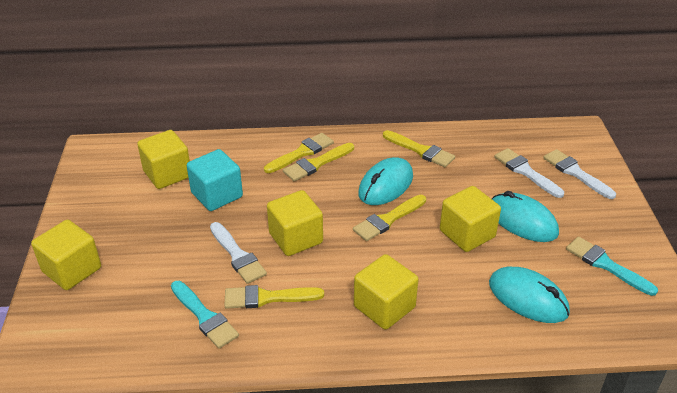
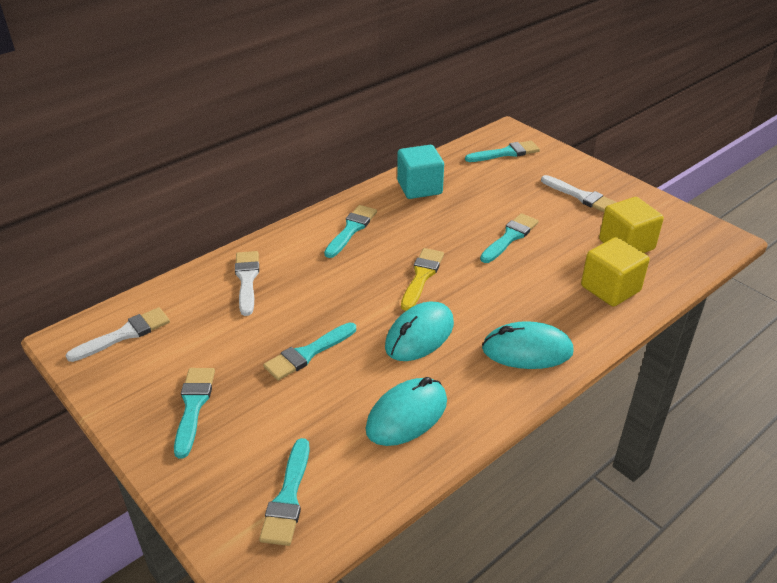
turquoise brush: 2 -> 6
yellow brush: 5 -> 1
yellow cube: 5 -> 2

